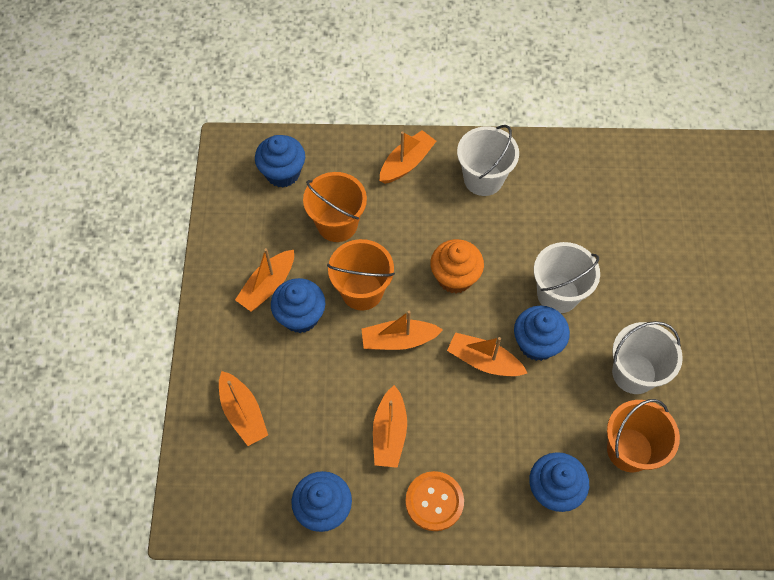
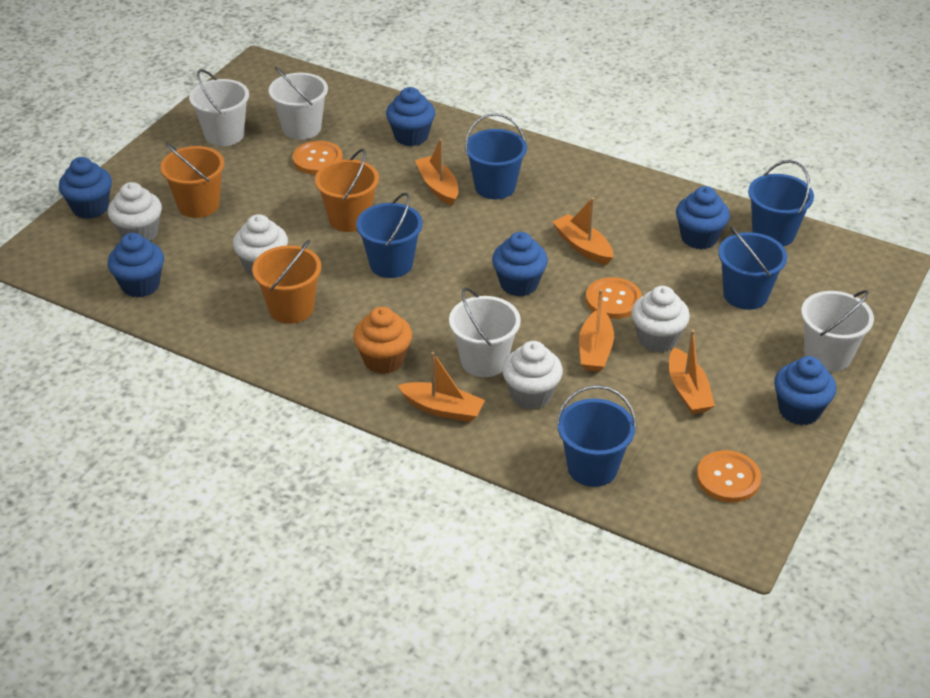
blue bucket: 0 -> 5
blue cupcake: 5 -> 6
orange boat: 6 -> 5
orange button: 1 -> 3
white bucket: 3 -> 4
white cupcake: 0 -> 4

